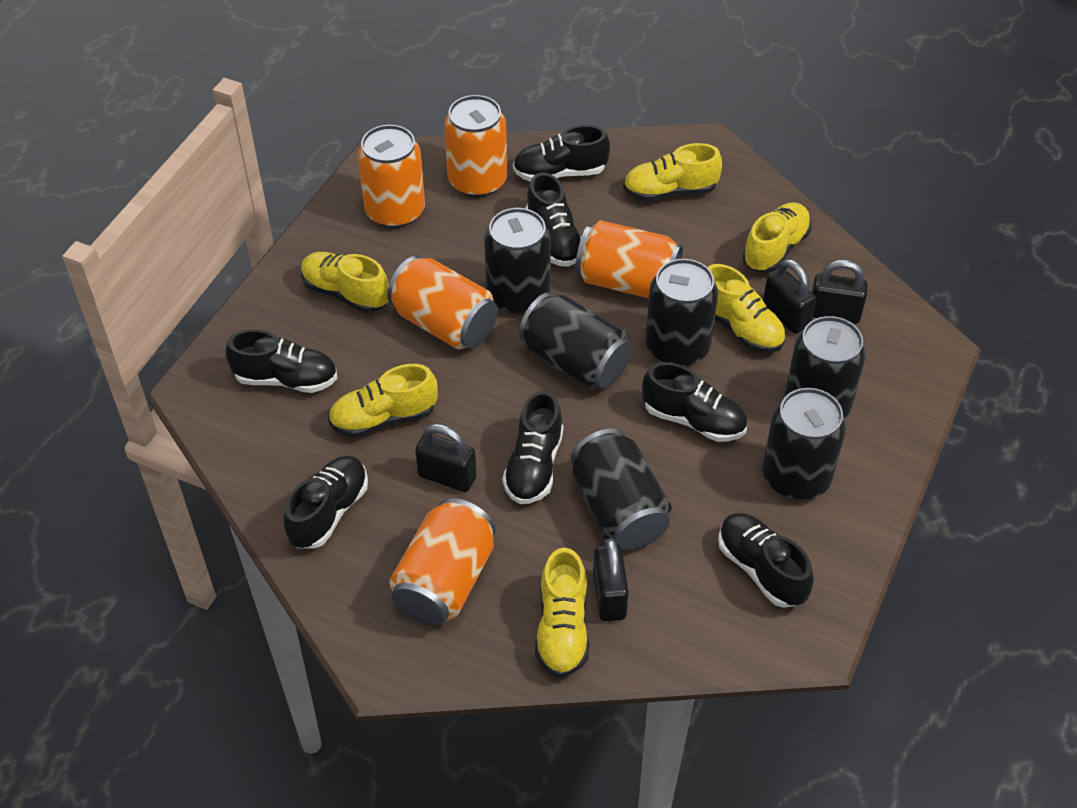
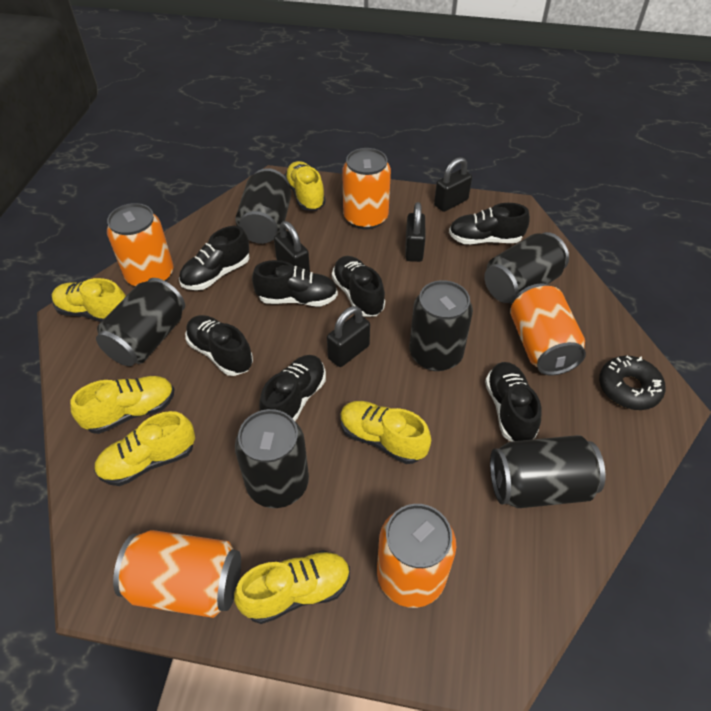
black donut: 0 -> 1

